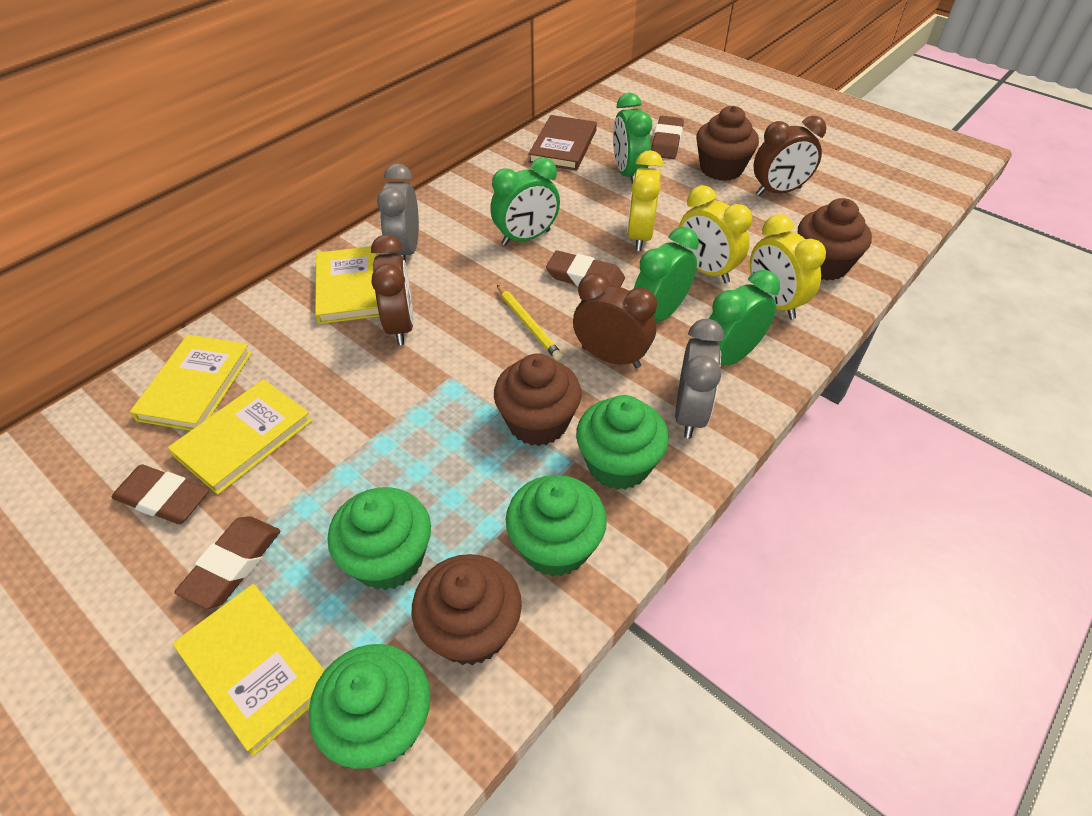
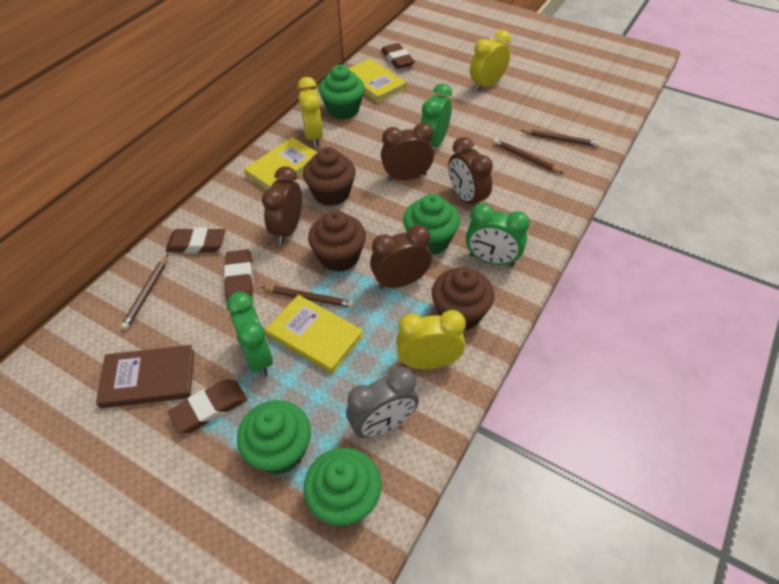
brown clock: 3 -> 4
brown cupcake: 4 -> 3
brown pencil: 0 -> 4
green clock: 4 -> 3
grey clock: 2 -> 1
yellow book: 4 -> 3
yellow pencil: 1 -> 0

